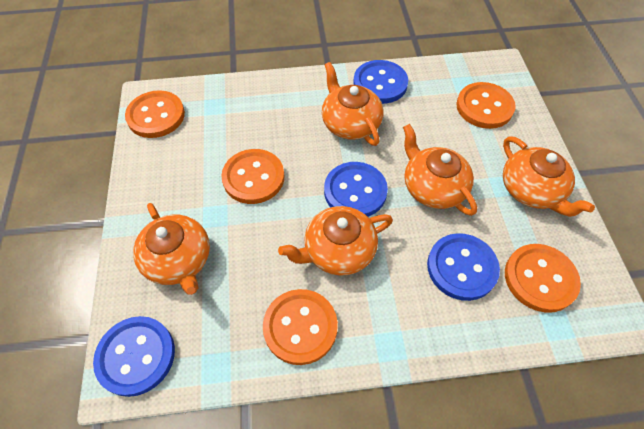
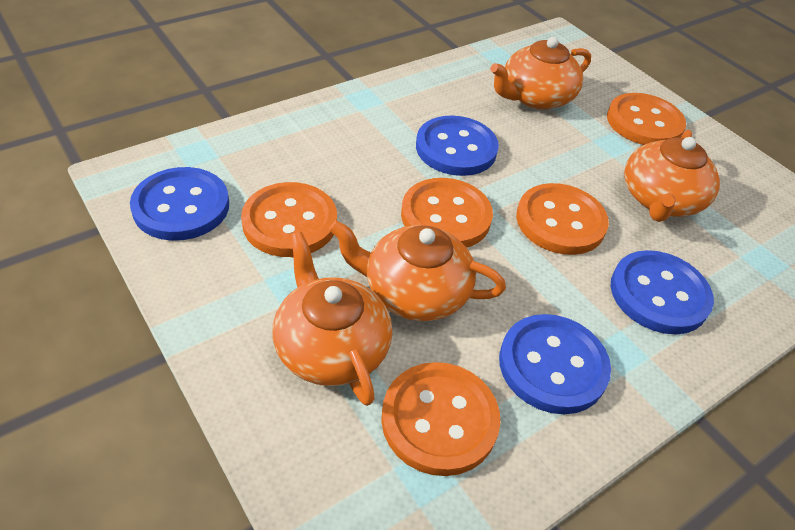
orange teapot: 5 -> 4

